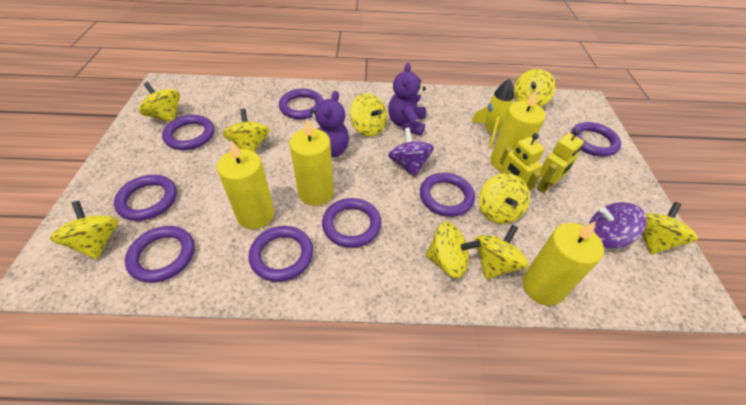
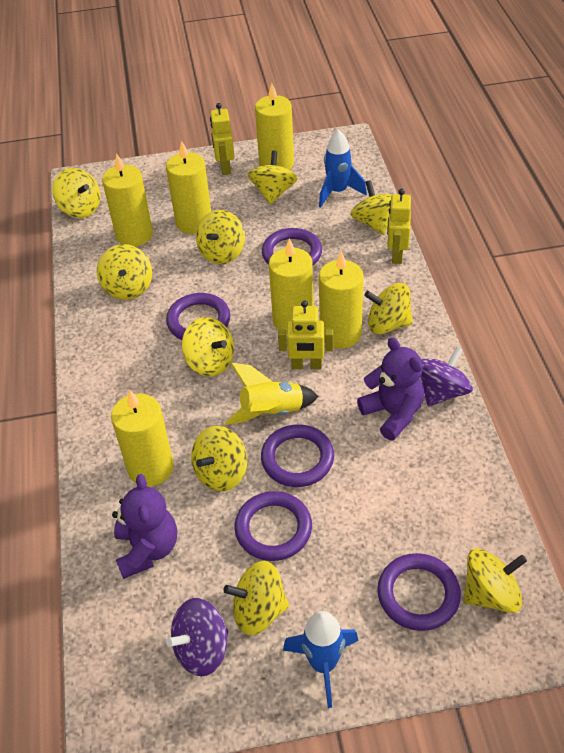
blue rocket: 0 -> 2
purple ring: 8 -> 5
yellow candle: 4 -> 6
yellow robot: 2 -> 3
yellow spinning top: 9 -> 10

